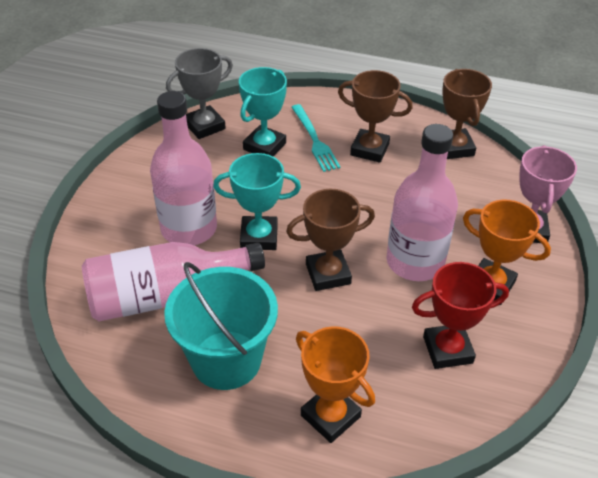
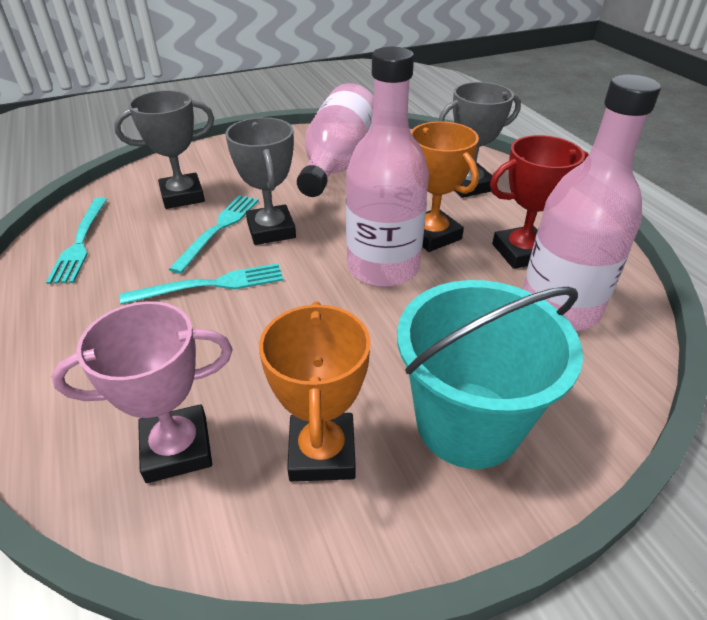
brown trophy: 3 -> 0
grey trophy: 1 -> 3
turquoise fork: 1 -> 3
turquoise trophy: 2 -> 0

